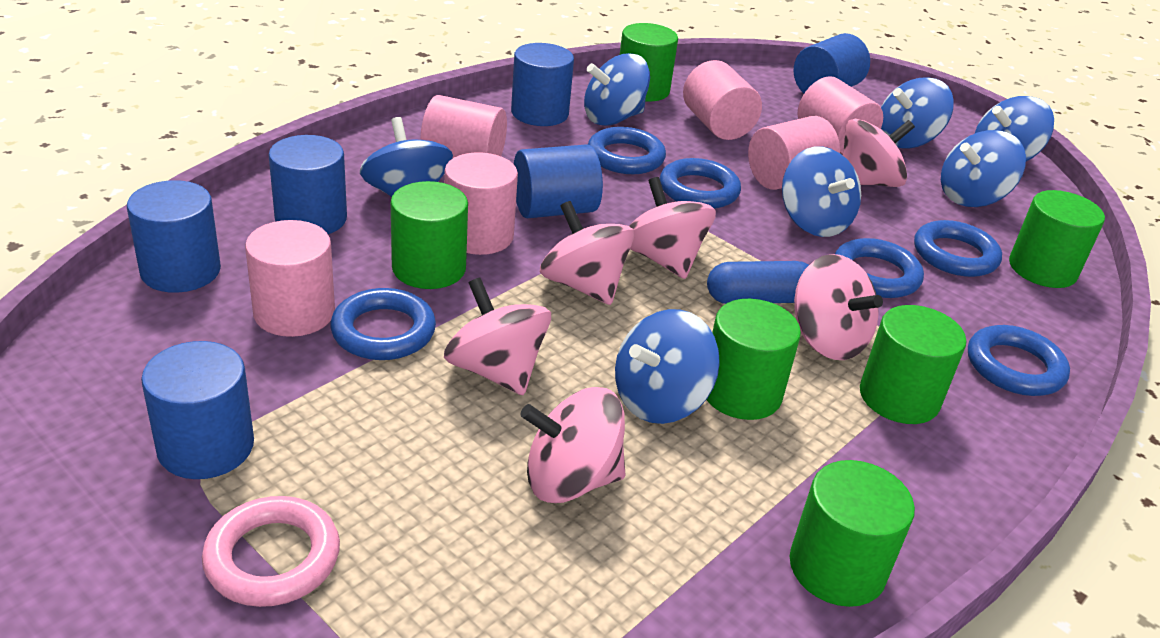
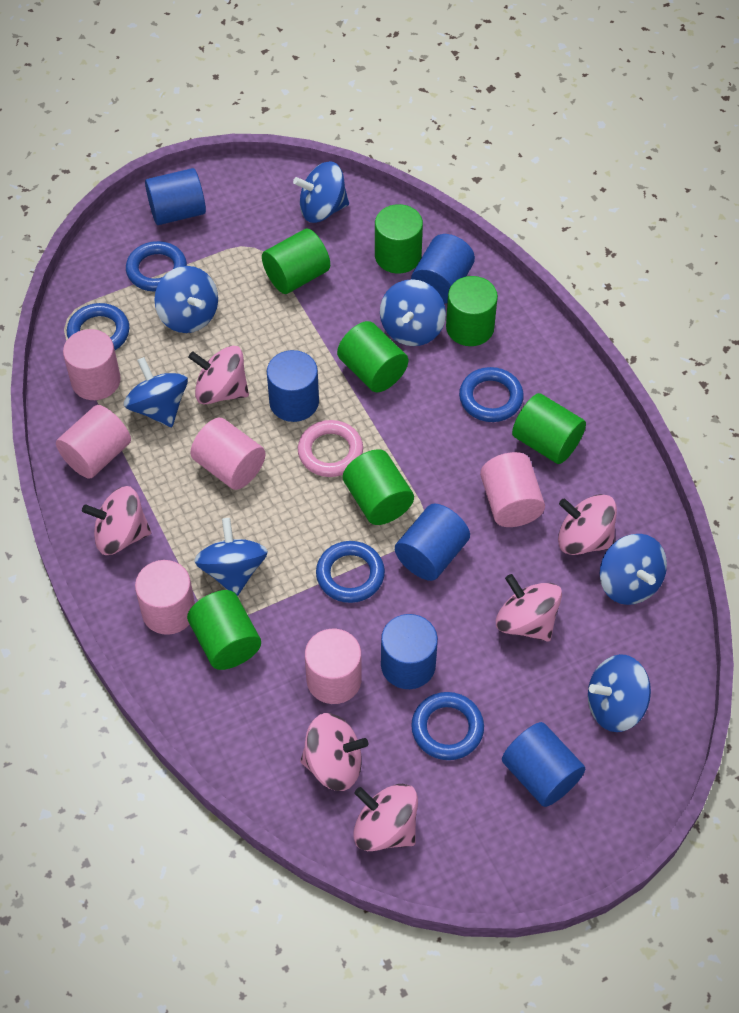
blue capsule: 1 -> 0
blue ring: 6 -> 5
green cylinder: 6 -> 7

